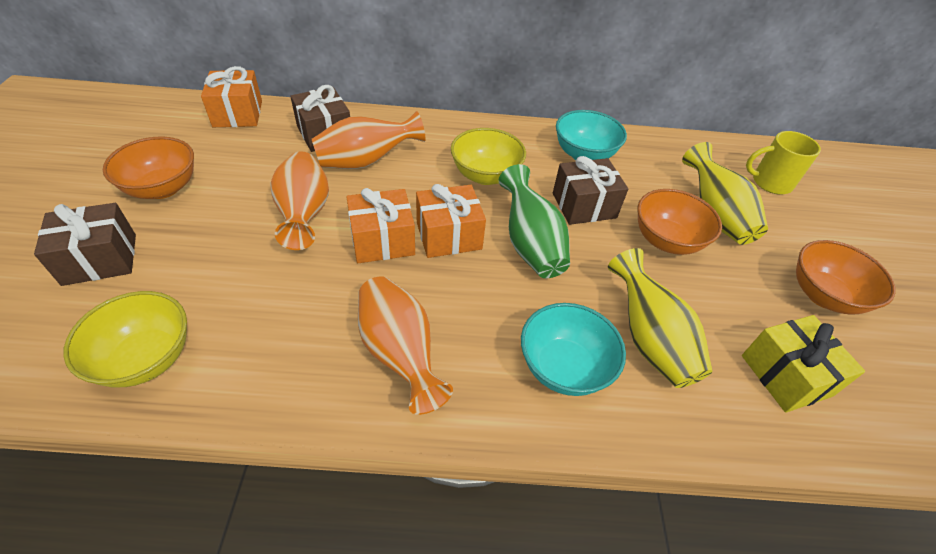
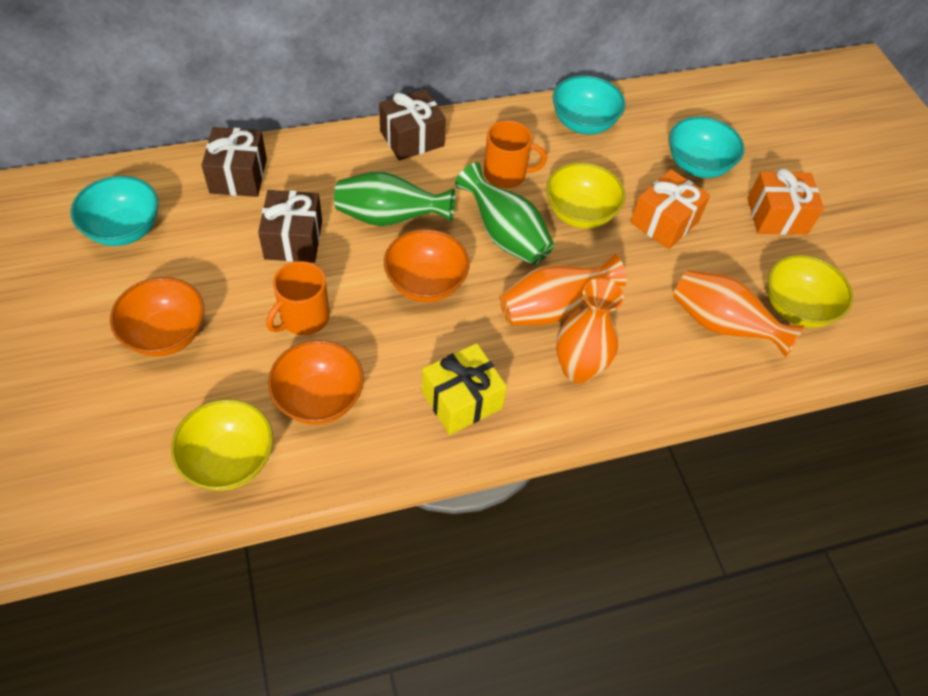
green vase: 1 -> 2
orange gift: 3 -> 2
orange mug: 0 -> 2
turquoise bowl: 2 -> 3
yellow bowl: 2 -> 3
yellow mug: 1 -> 0
yellow vase: 2 -> 0

